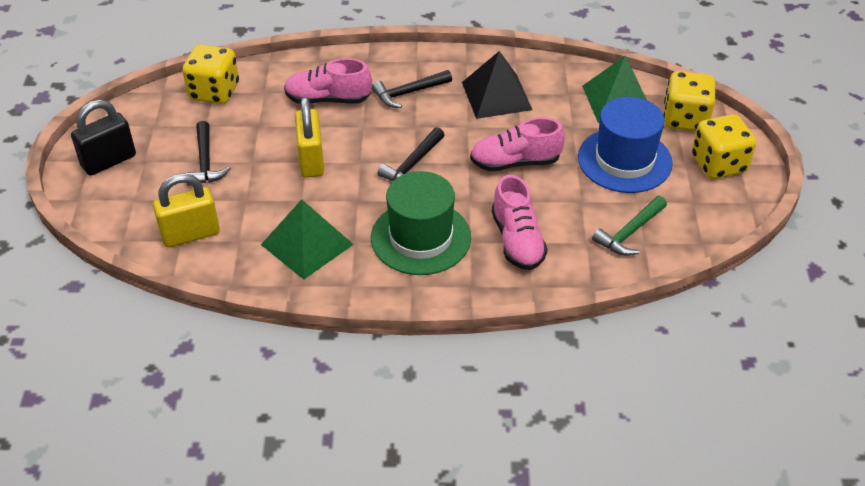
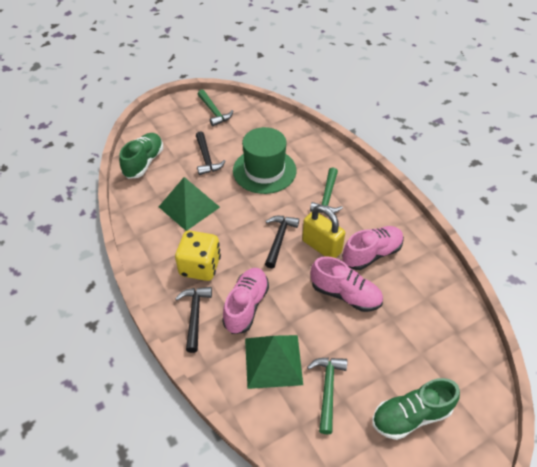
black padlock: 1 -> 0
black pyramid: 1 -> 0
blue hat: 1 -> 0
green hammer: 1 -> 3
green shoe: 0 -> 2
yellow dice: 3 -> 1
yellow padlock: 2 -> 1

